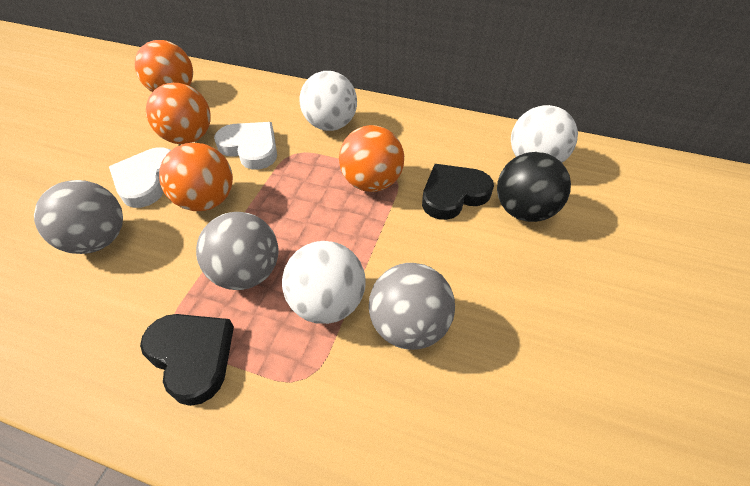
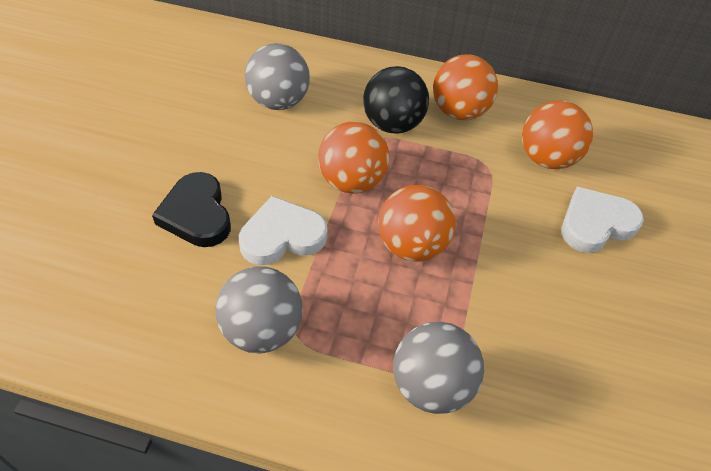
black heart: 2 -> 1
white ball: 3 -> 0

